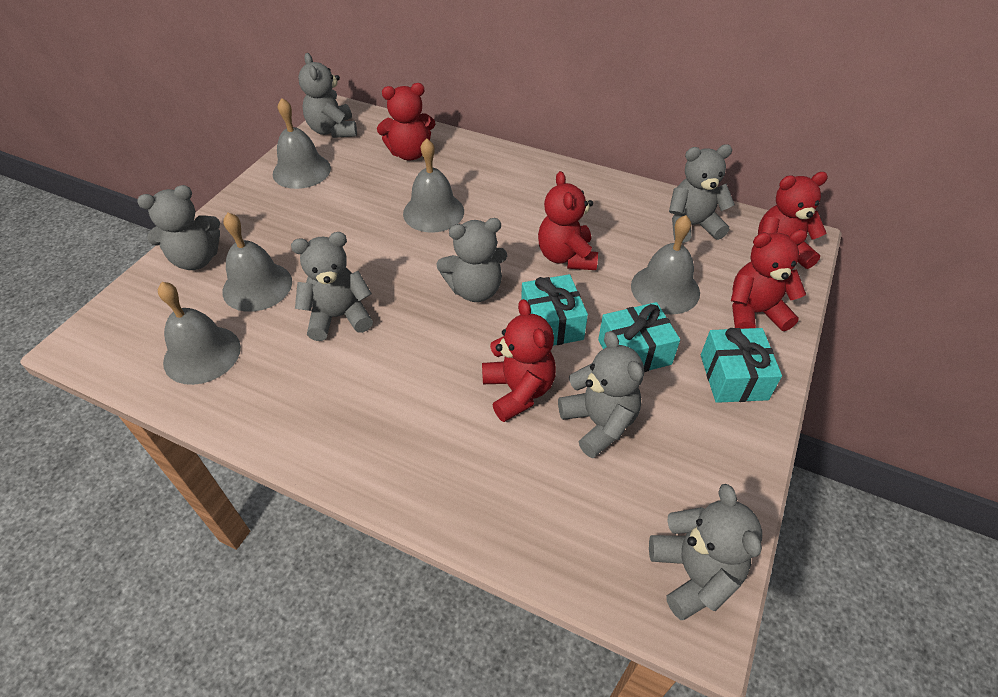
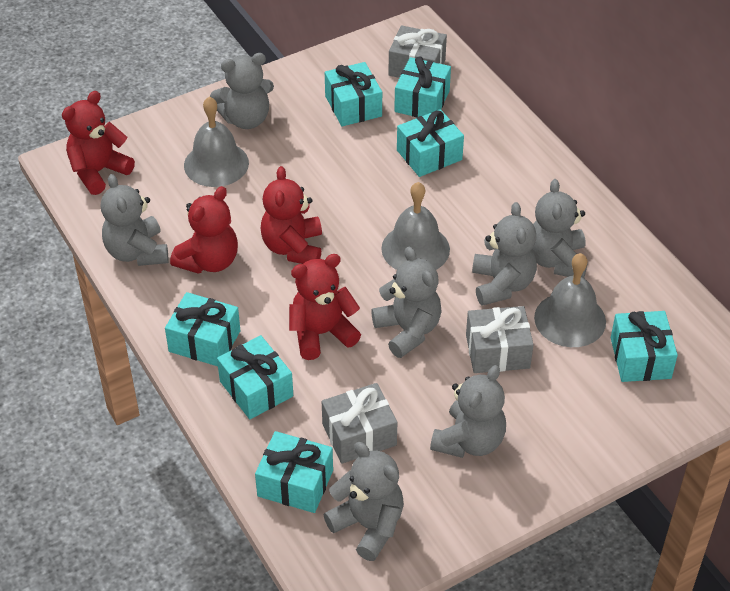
grey bell: 5 -> 3
grey gift: 0 -> 3
red teddy bear: 5 -> 4
turquoise gift: 3 -> 7

